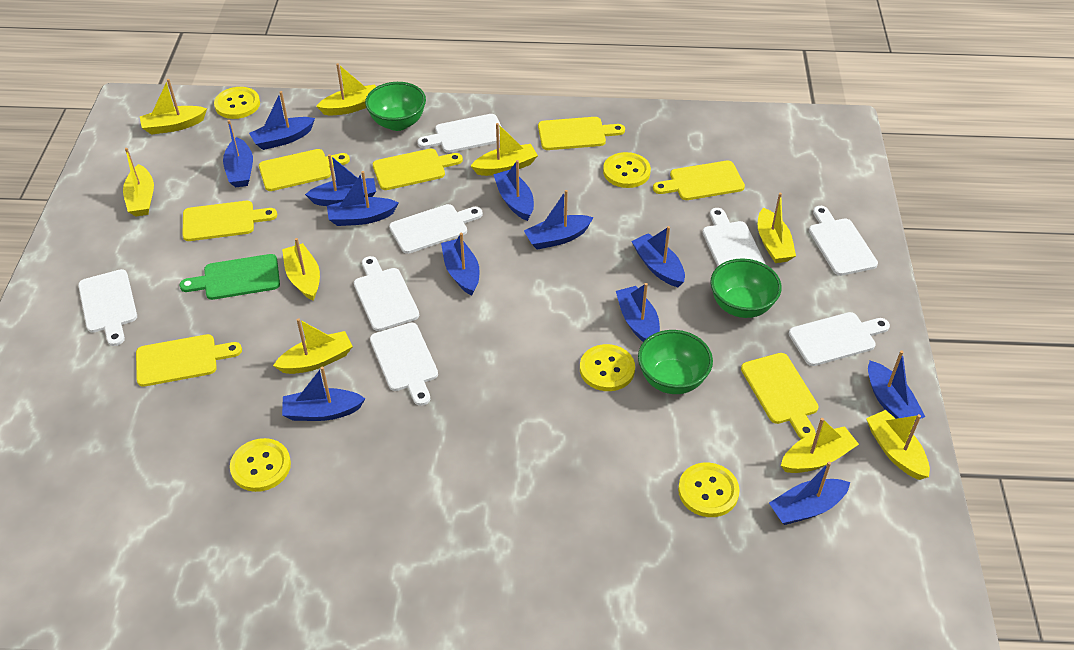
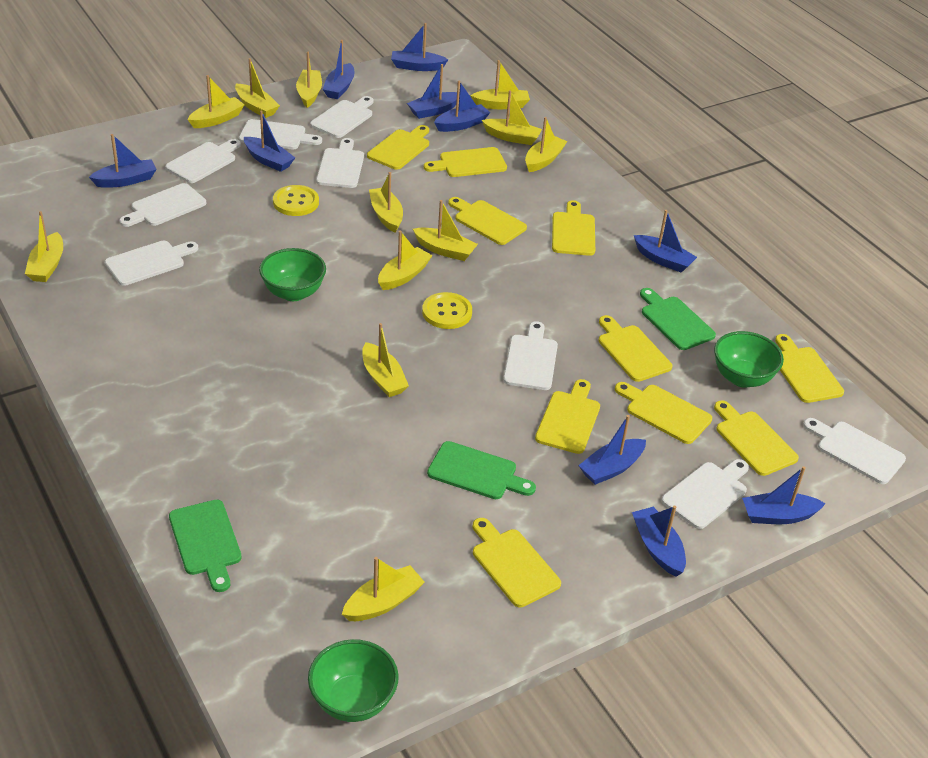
blue boat: 12 -> 10
green cutting board: 1 -> 3
white cutting board: 8 -> 9
yellow boat: 9 -> 12
yellow button: 5 -> 2
yellow cutting board: 7 -> 10

